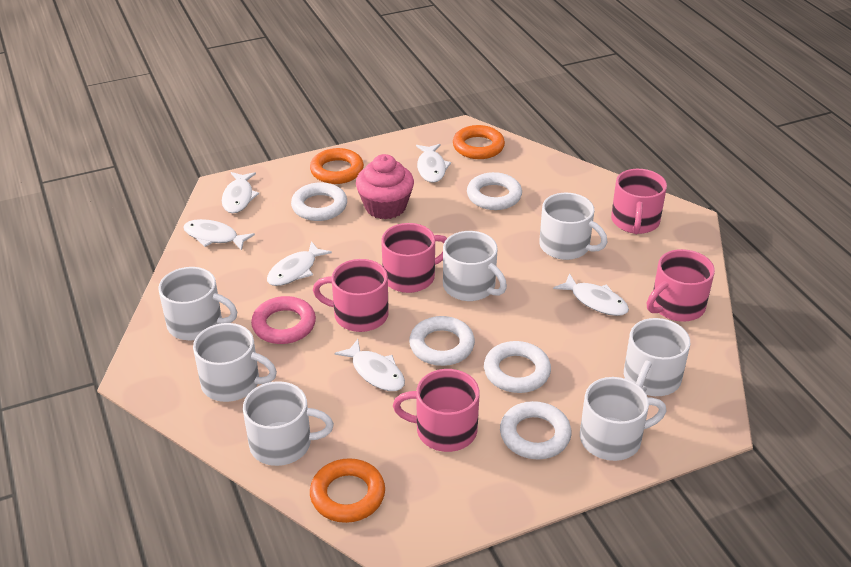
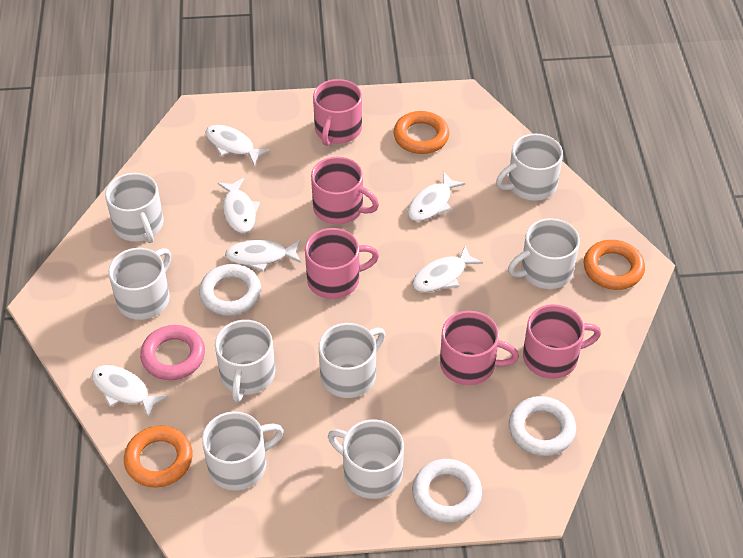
pink cupcake: 1 -> 0
white mug: 7 -> 8
white ring: 5 -> 3

